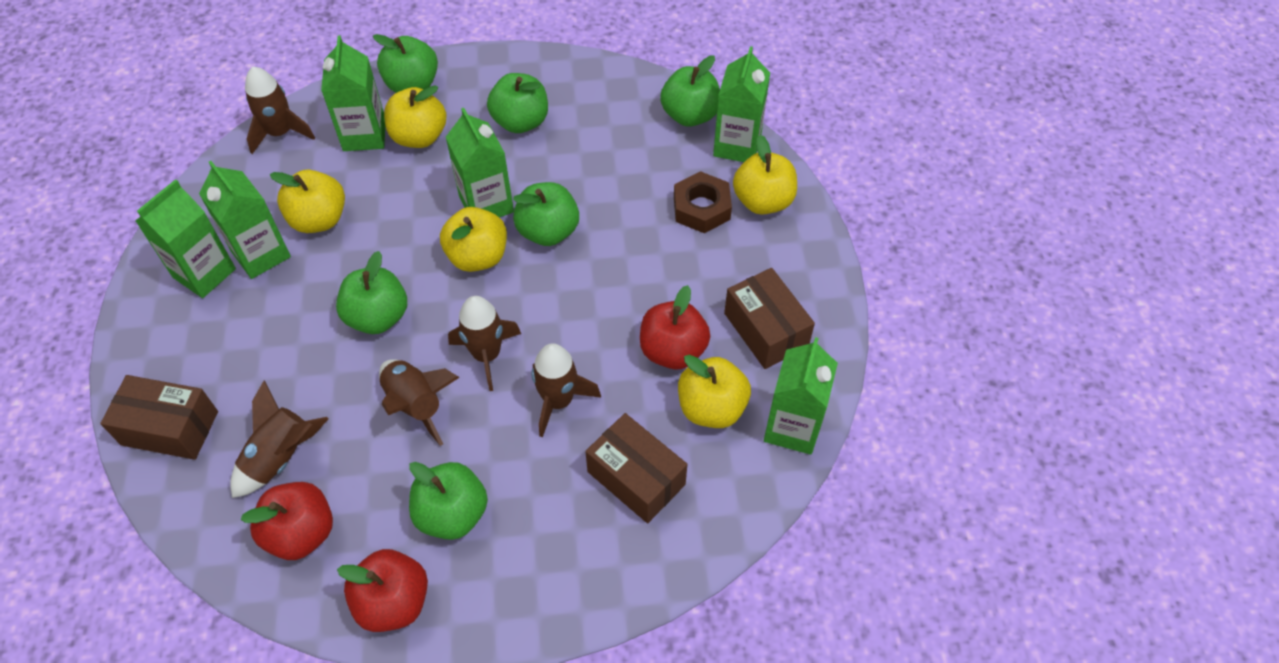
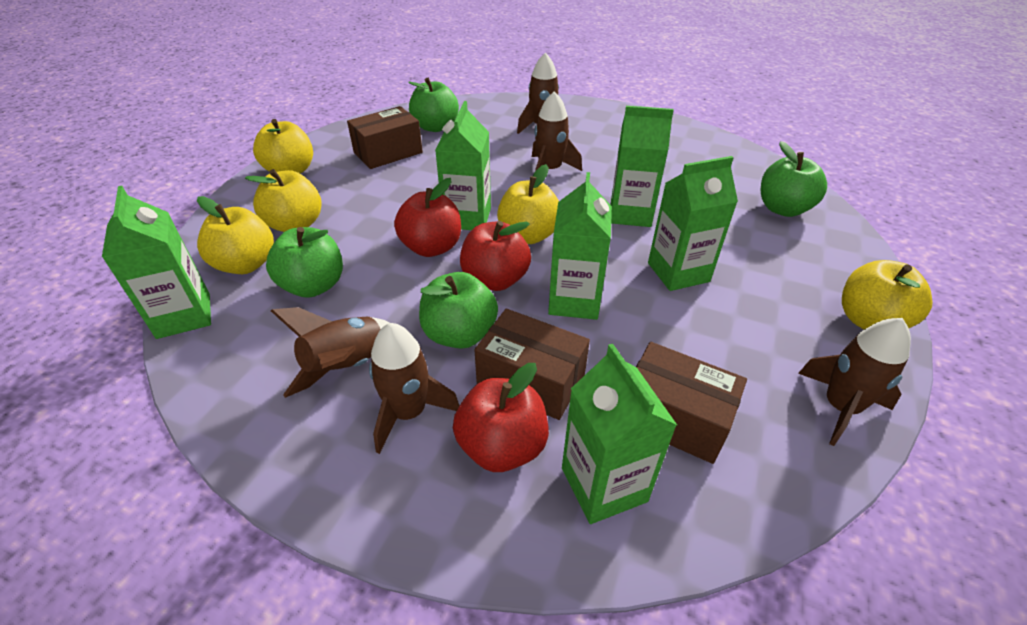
brown nut: 1 -> 0
green apple: 6 -> 4

